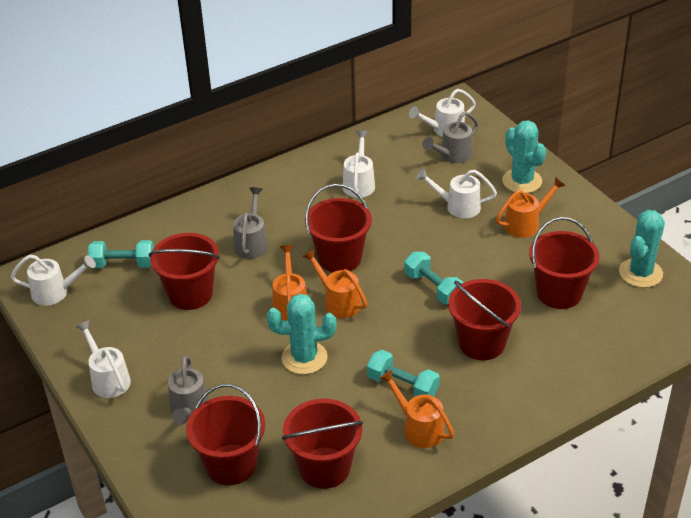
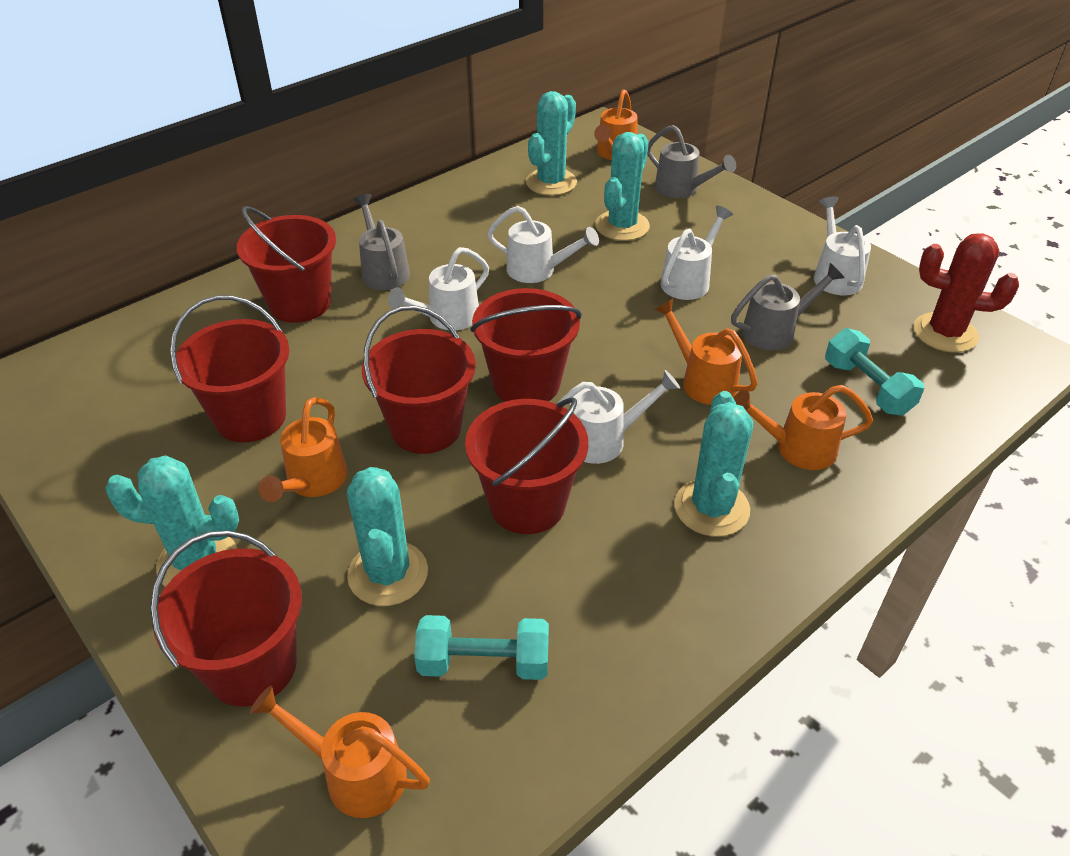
orange watering can: 4 -> 5
red cactus: 0 -> 1
turquoise cactus: 3 -> 5
turquoise dumbbell: 3 -> 2

